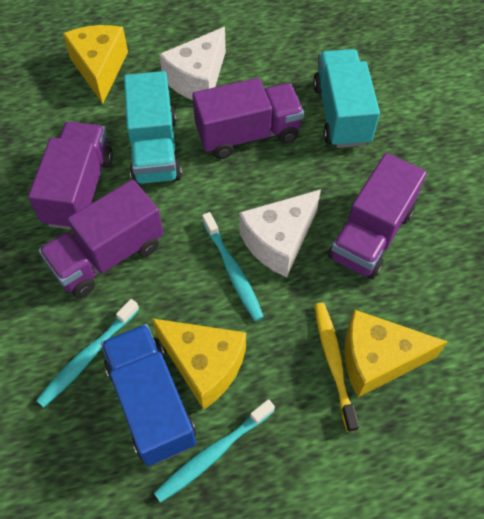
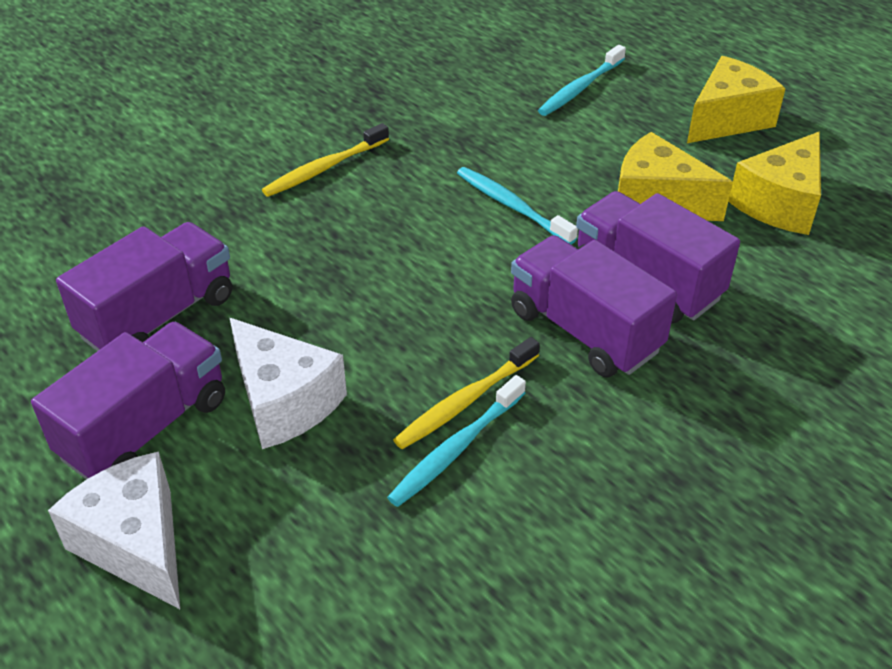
blue truck: 1 -> 0
turquoise truck: 2 -> 0
yellow toothbrush: 1 -> 2

